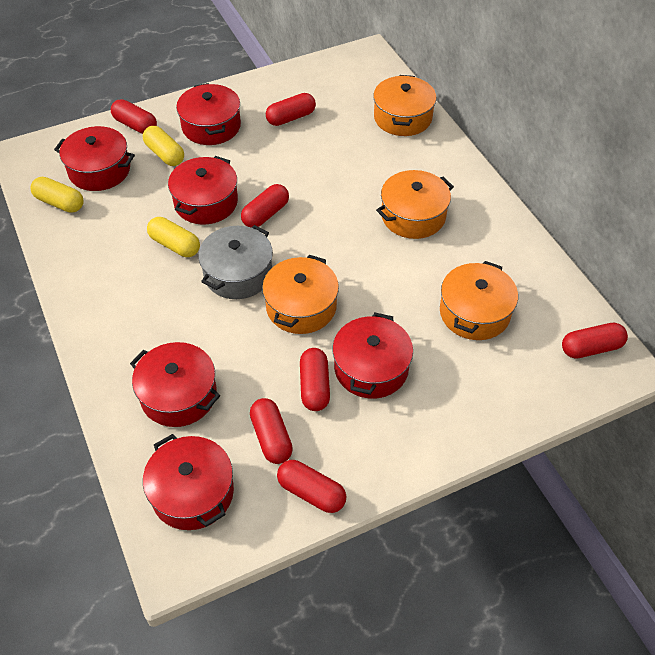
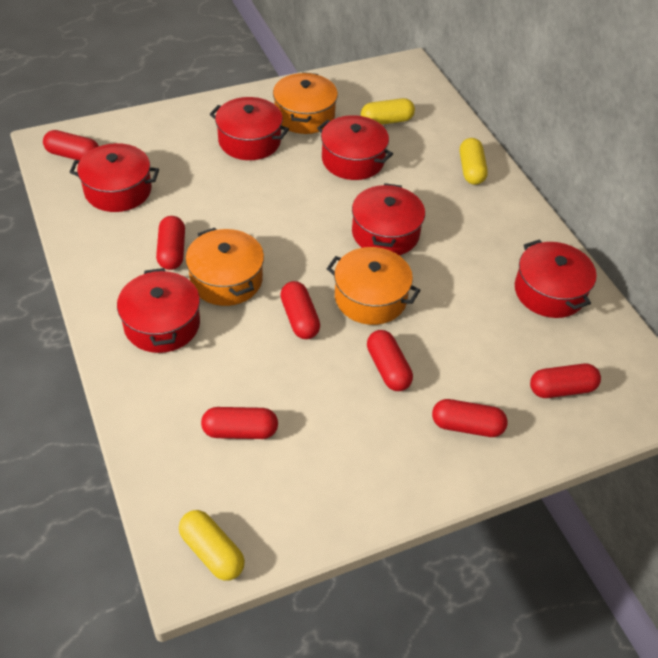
grey pot: 1 -> 0
orange pot: 4 -> 3

